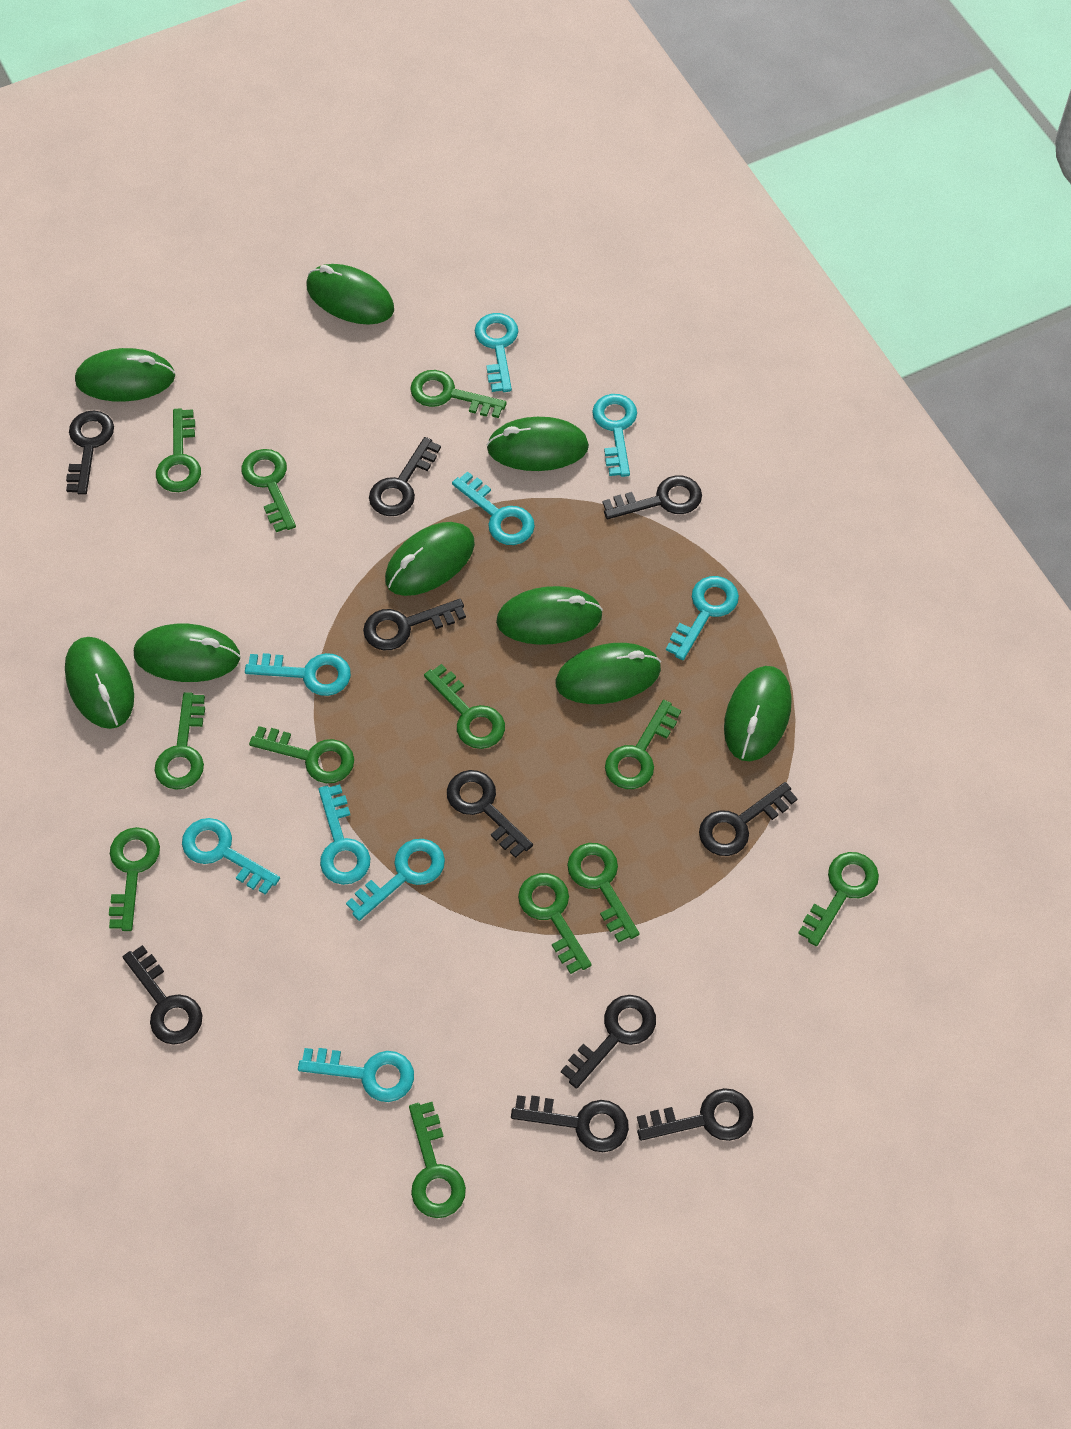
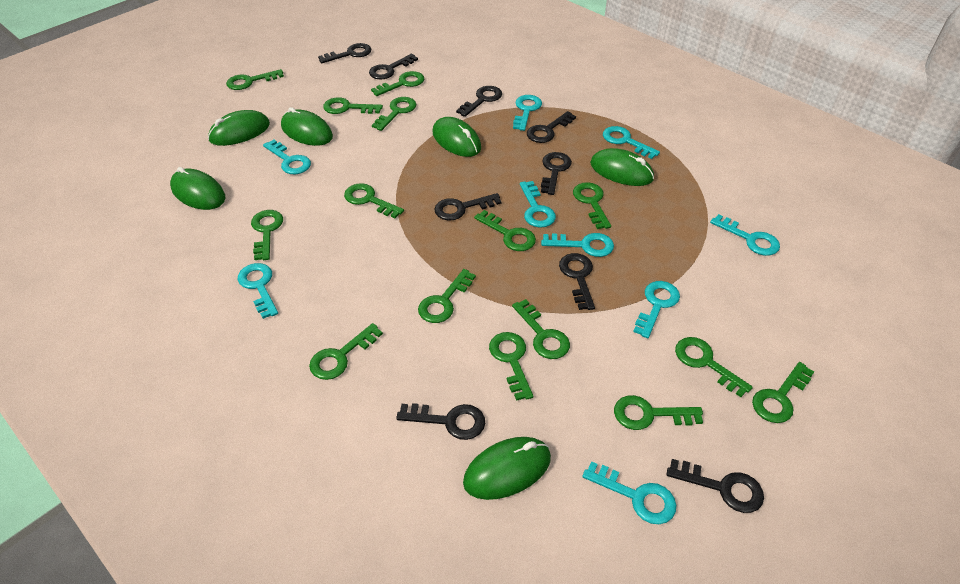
black key: 10 -> 9
green key: 12 -> 15
green mouse: 9 -> 6

